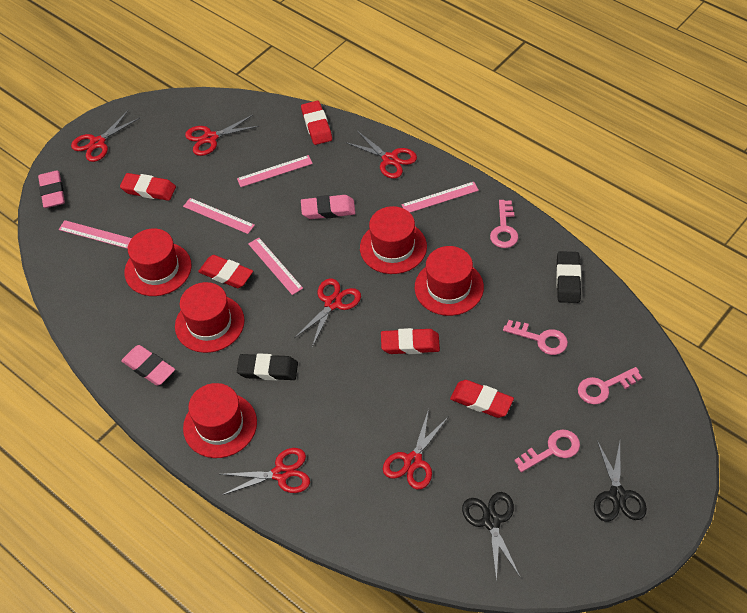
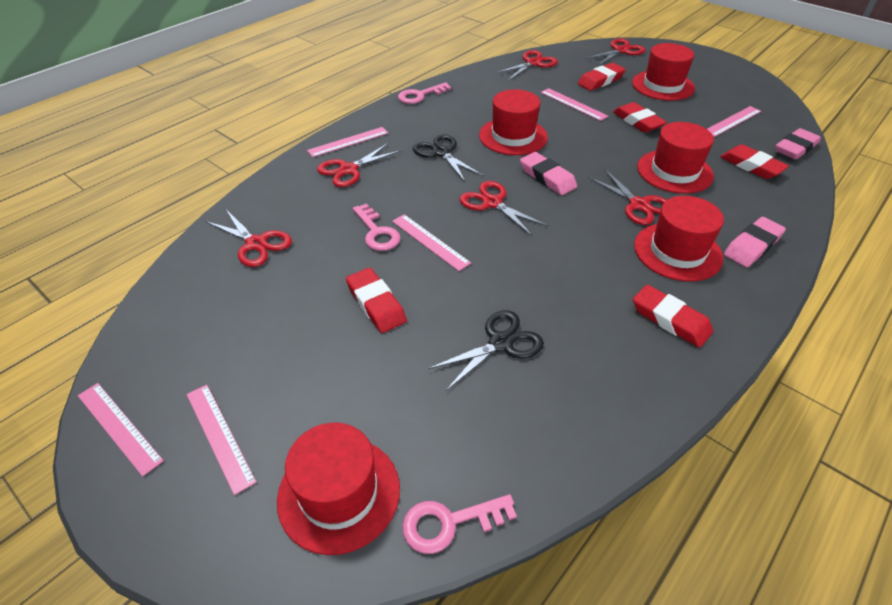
black eraser: 2 -> 0
pink key: 4 -> 3
pink ruler: 5 -> 6

